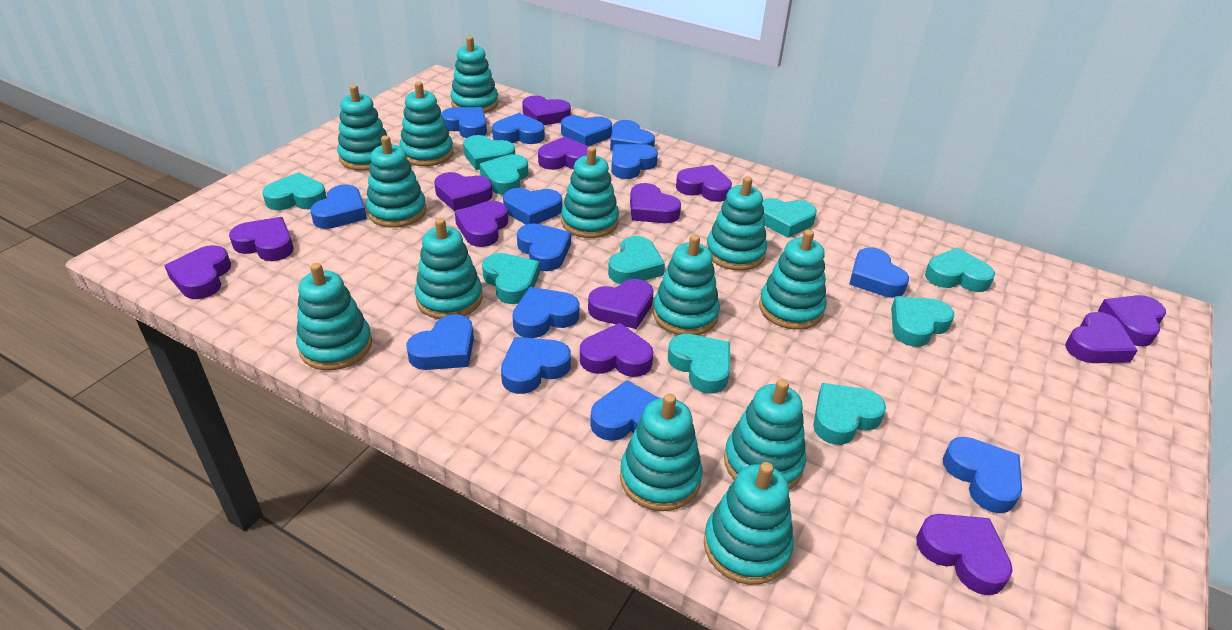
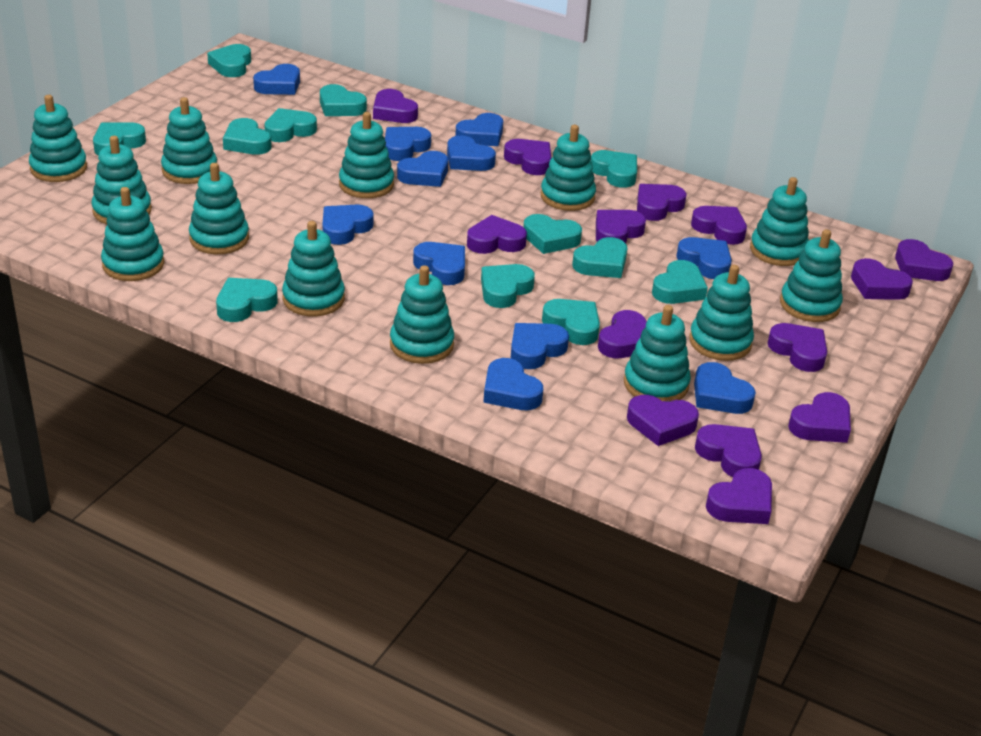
blue heart: 14 -> 11
purple heart: 13 -> 14
turquoise heart: 10 -> 12

